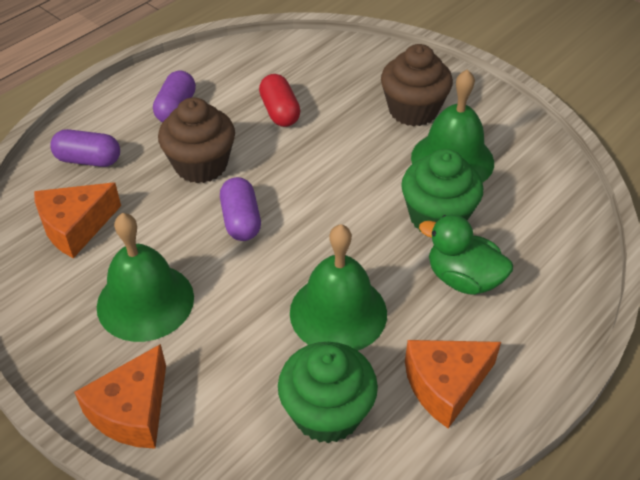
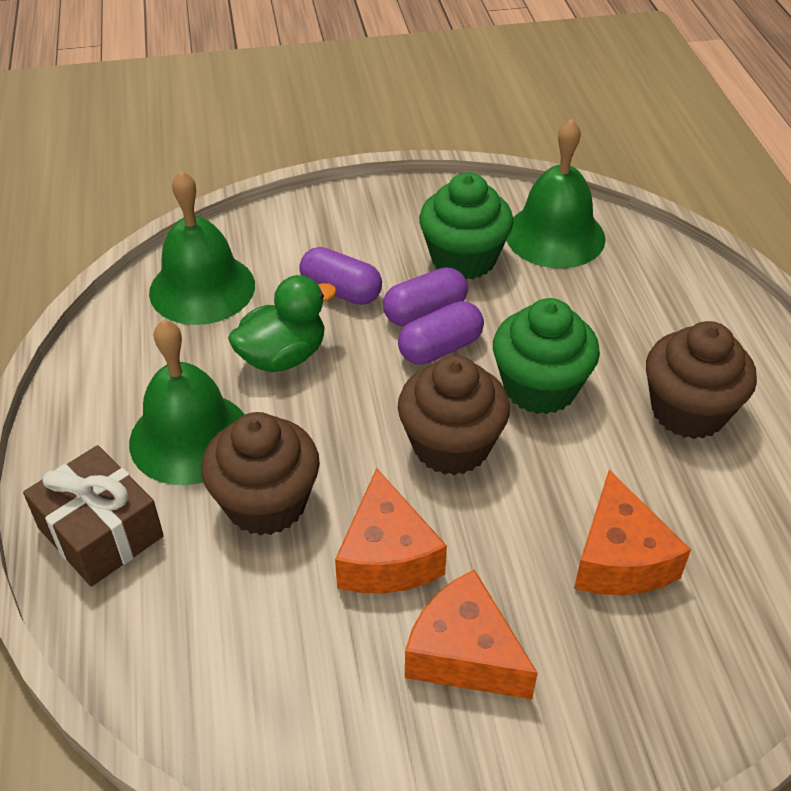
brown cupcake: 2 -> 3
brown gift: 0 -> 1
red capsule: 1 -> 0

